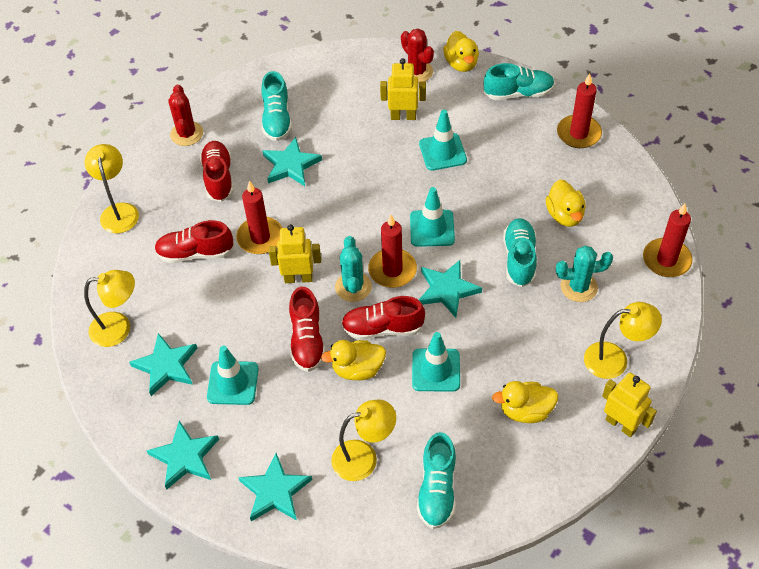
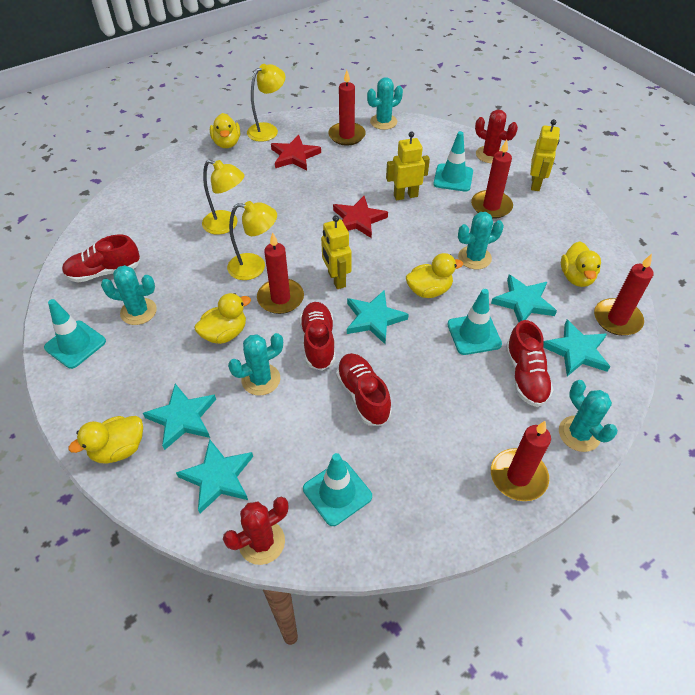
red candle: 4 -> 5
red star: 0 -> 2
turquoise cactus: 2 -> 5
turquoise shoe: 4 -> 0
yellow duck: 4 -> 5
yellow lamp: 4 -> 3

